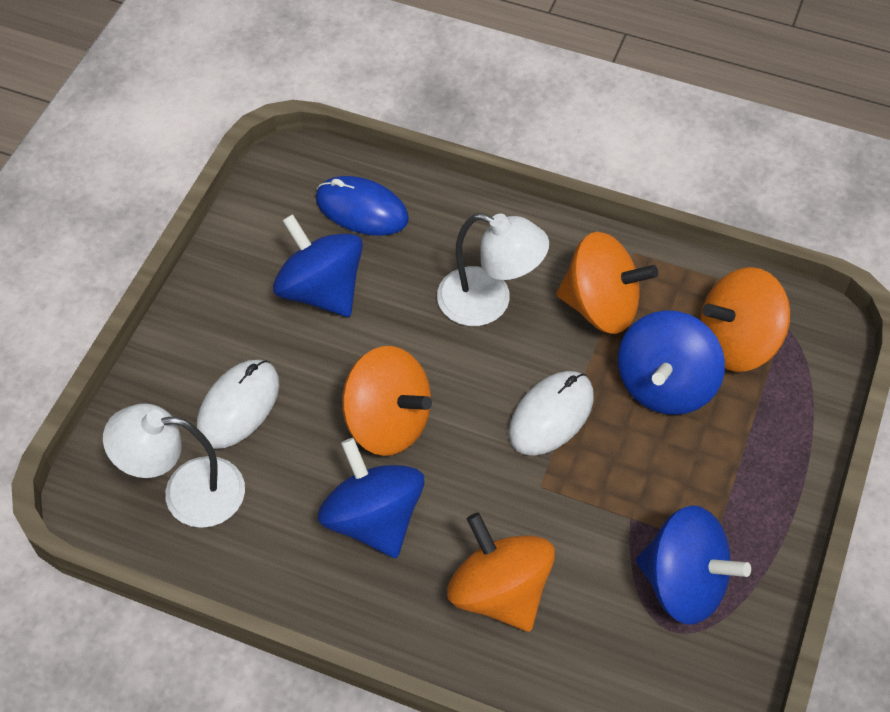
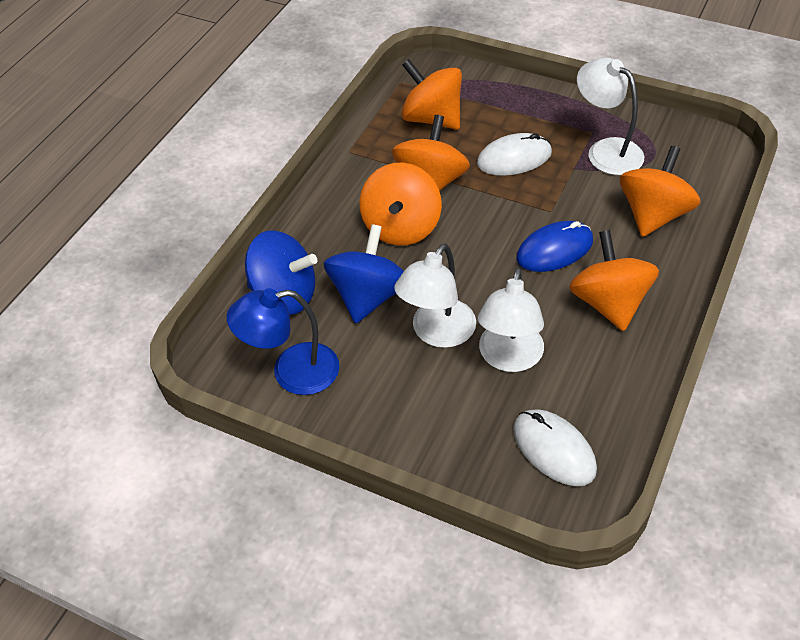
blue lamp: 0 -> 1
blue spinning top: 4 -> 2
orange spinning top: 4 -> 5
white lamp: 2 -> 3

